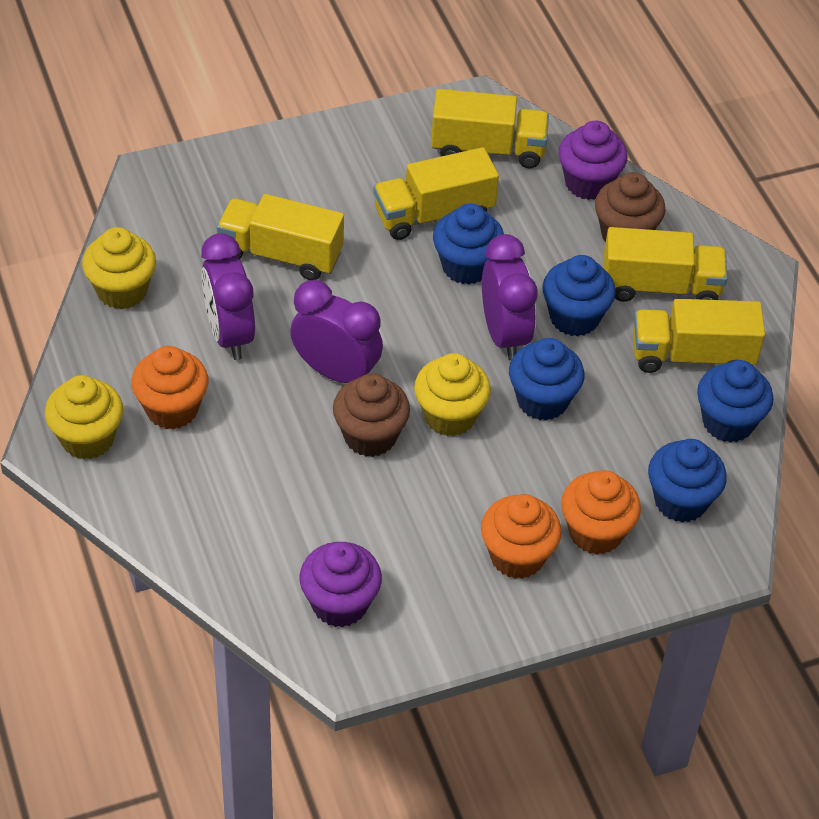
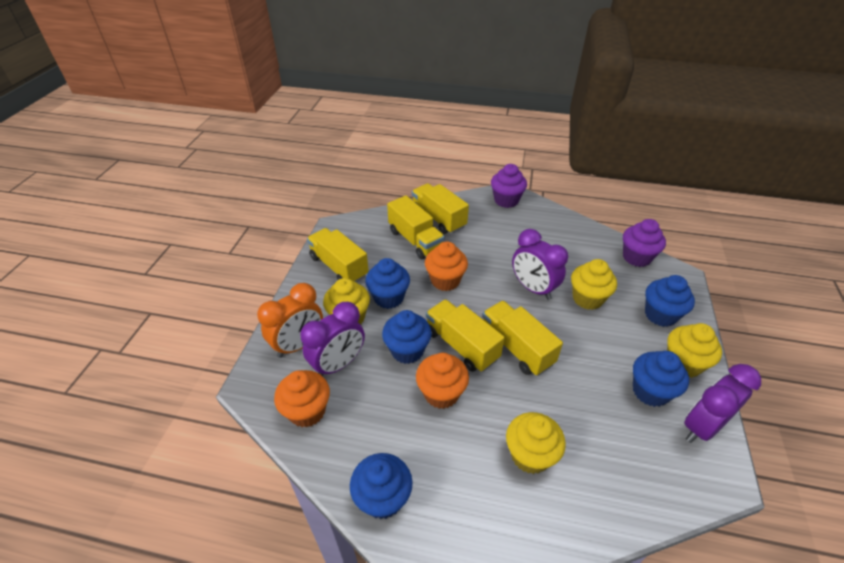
brown cupcake: 2 -> 0
orange clock: 0 -> 1
yellow cupcake: 3 -> 4

